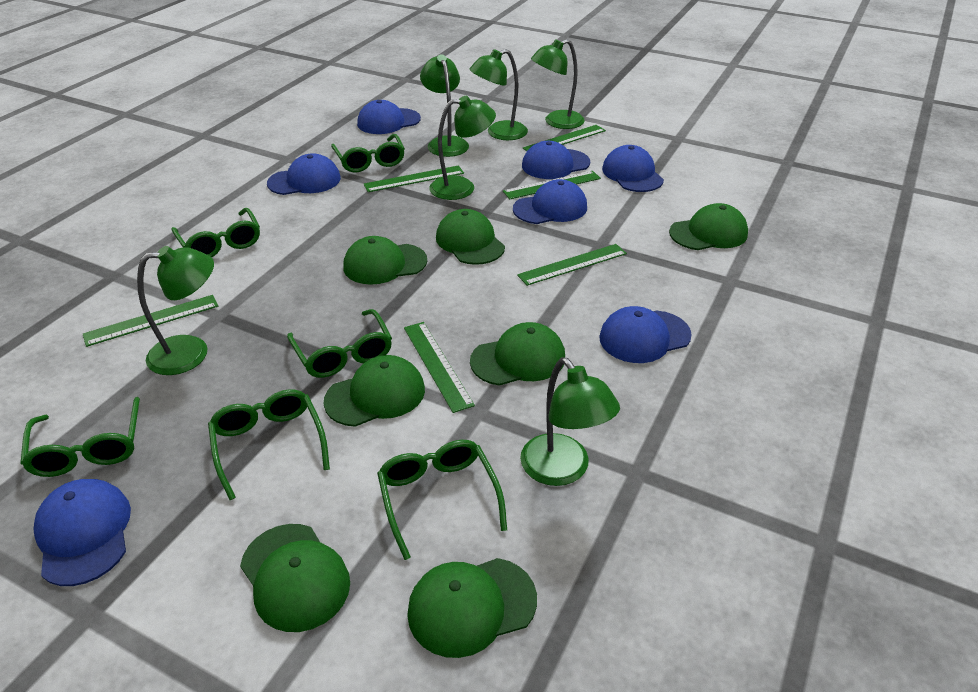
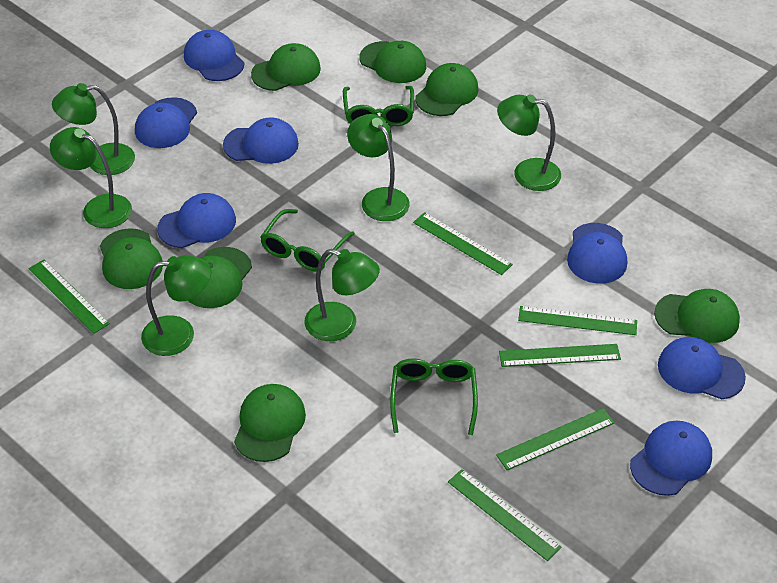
green glasses: 6 -> 3

